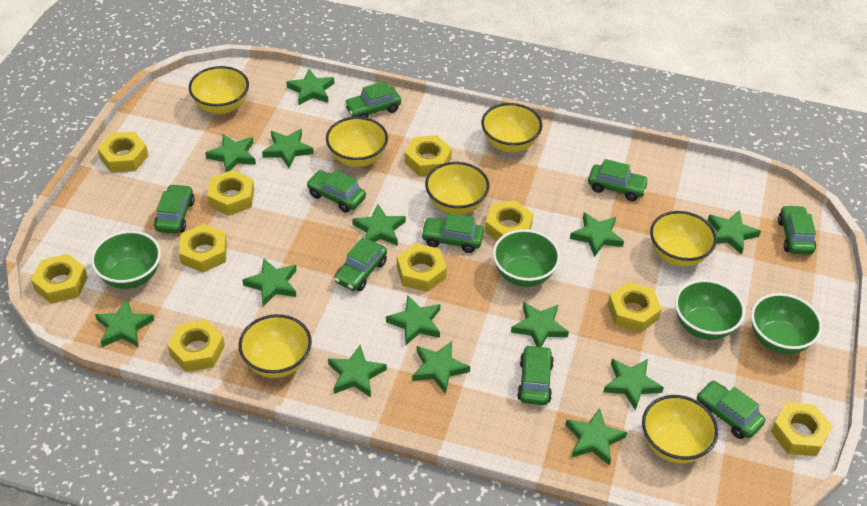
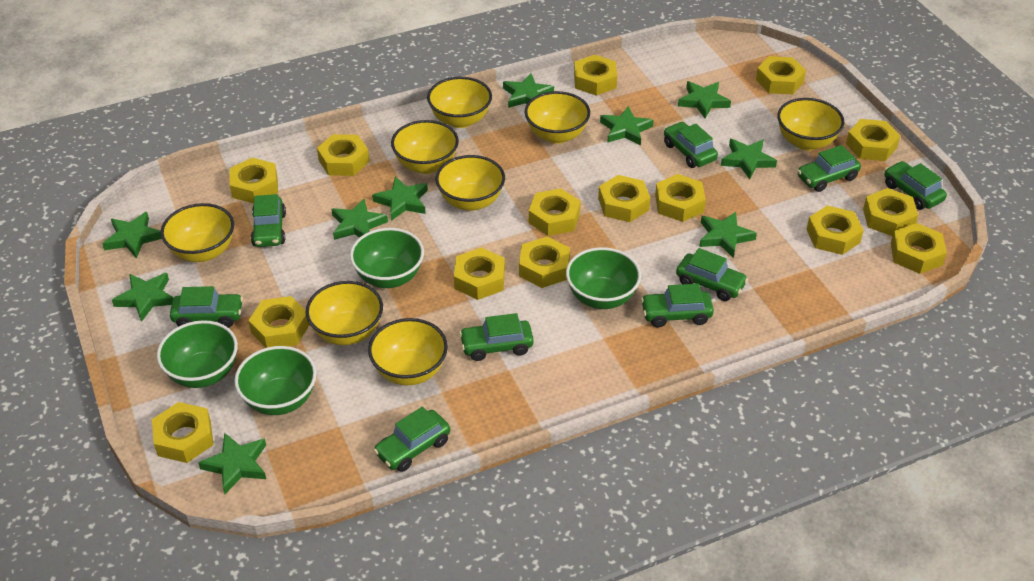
green star: 14 -> 10
yellow bowl: 7 -> 8
yellow nut: 10 -> 15

